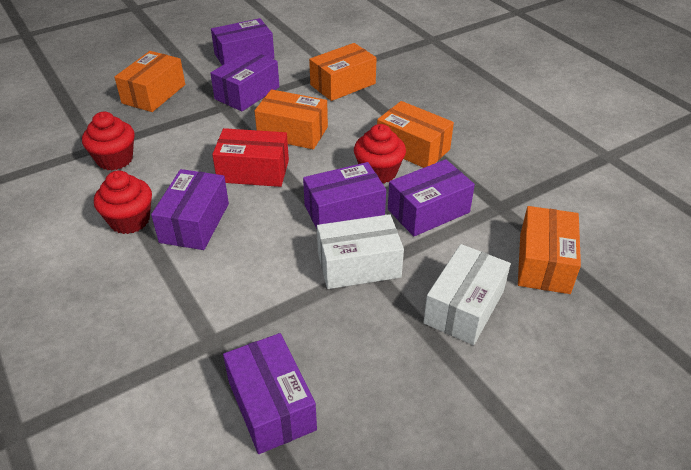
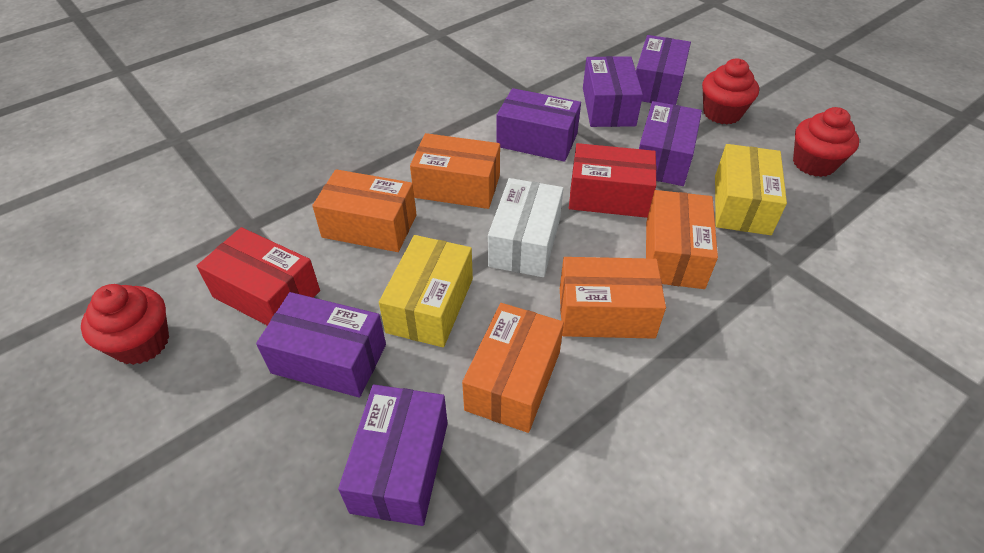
red box: 1 -> 2
white box: 2 -> 1
yellow box: 0 -> 2

